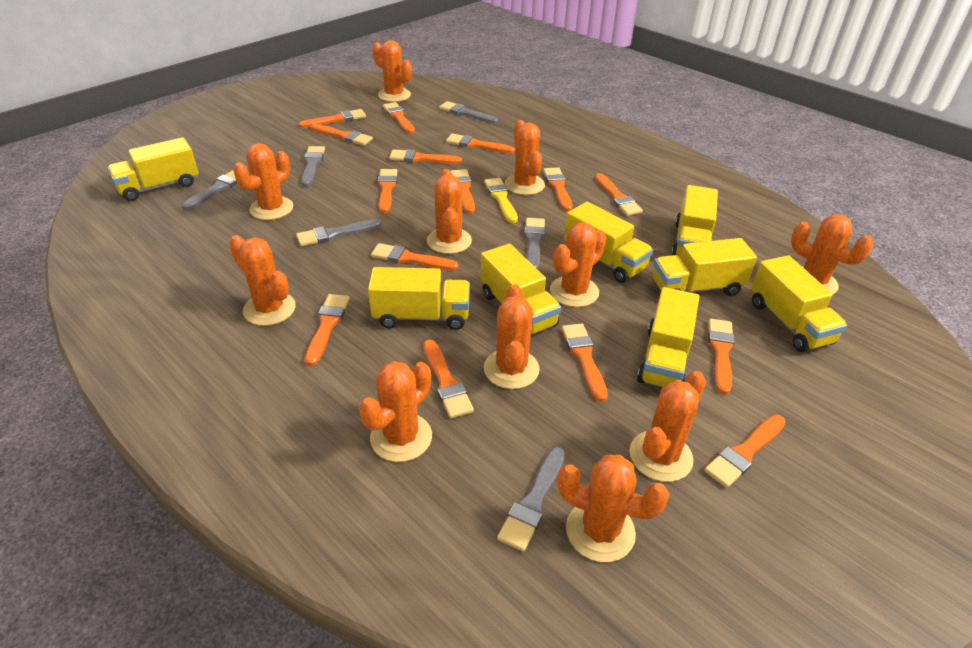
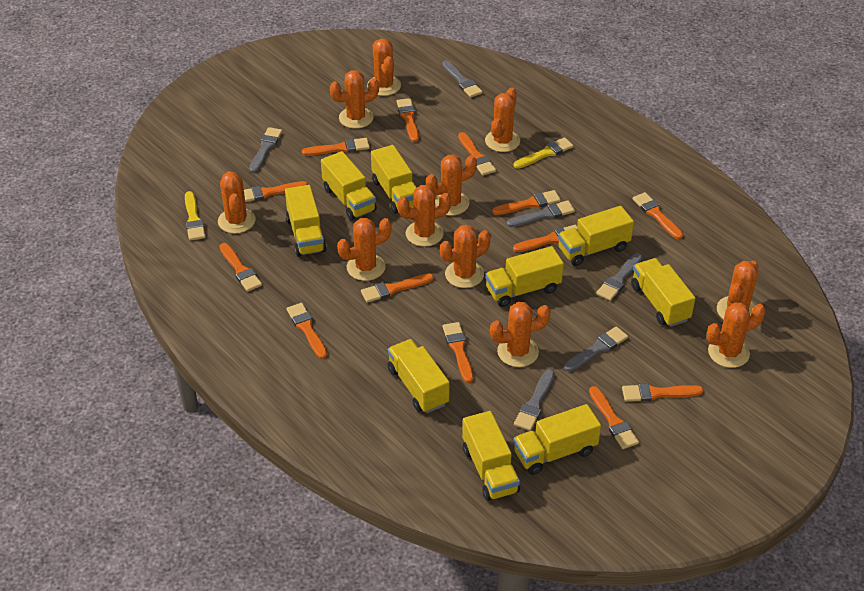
orange brush: 15 -> 13
yellow brush: 1 -> 2
yellow truck: 8 -> 9

